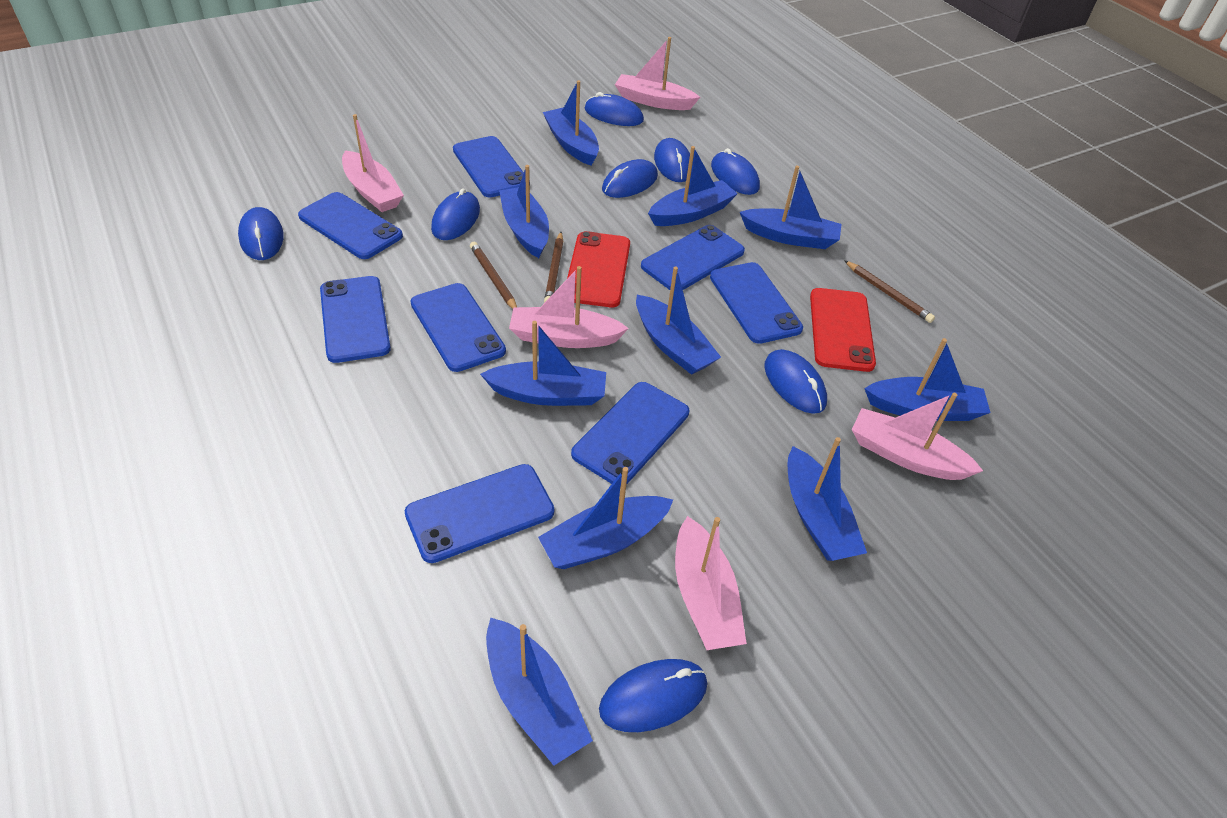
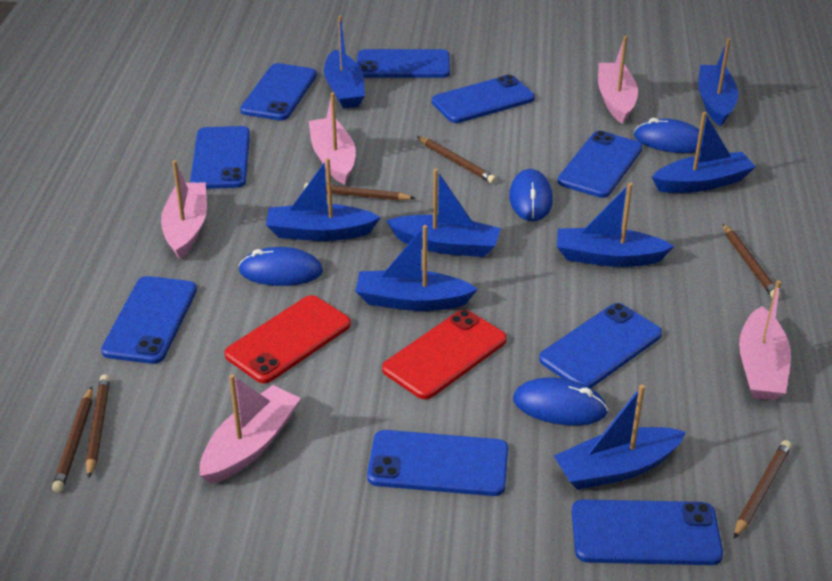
blue boat: 10 -> 8
blue mouse: 8 -> 4
blue phone: 8 -> 9
brown pencil: 3 -> 6

